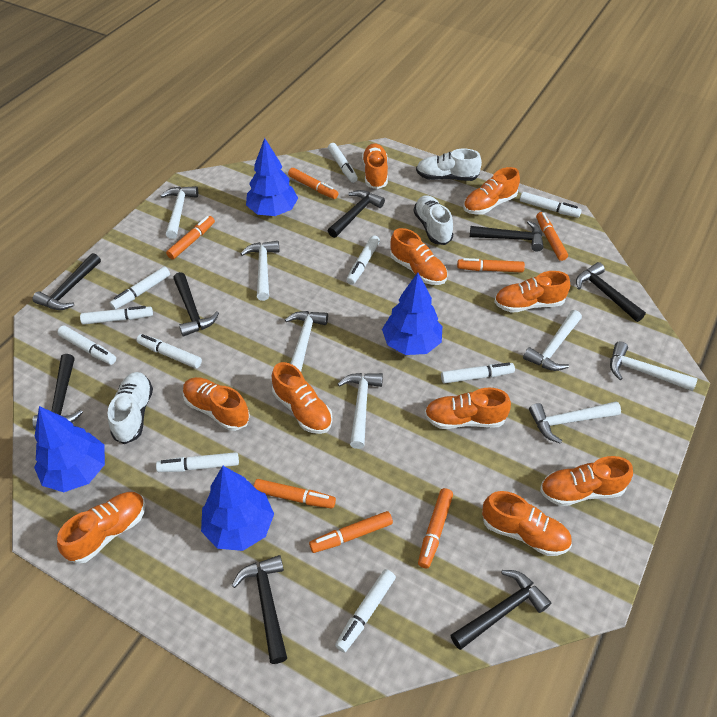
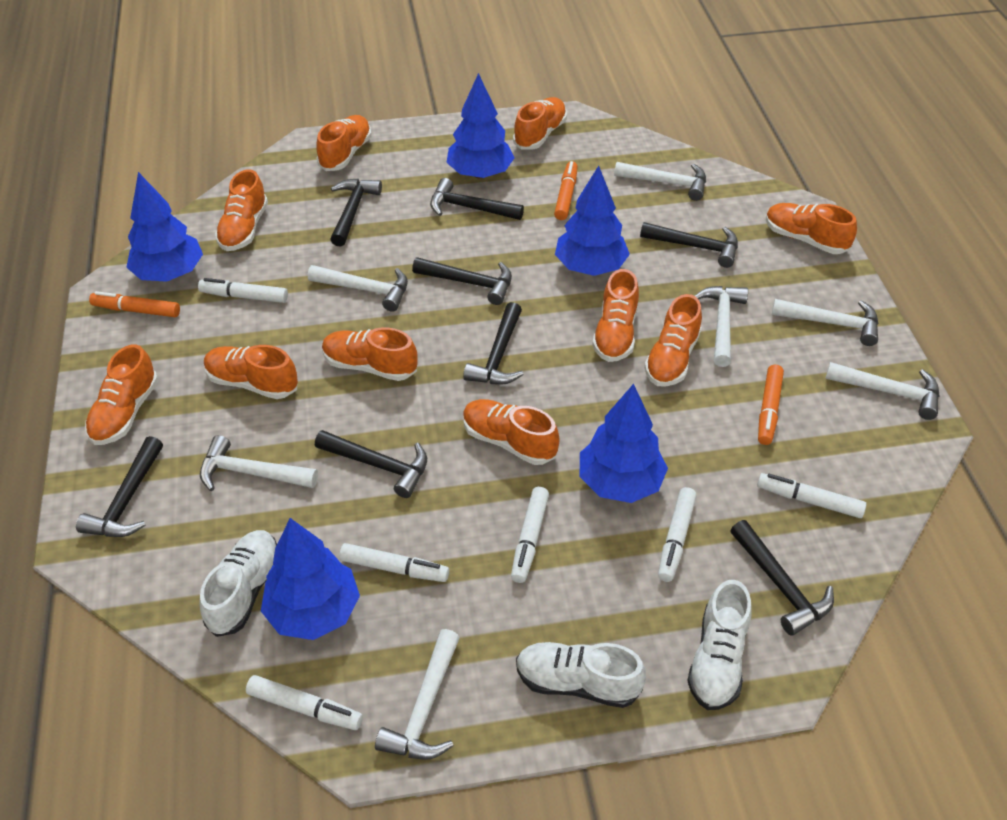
blue tree: 4 -> 5
orange marker: 7 -> 3
white marker: 10 -> 6

